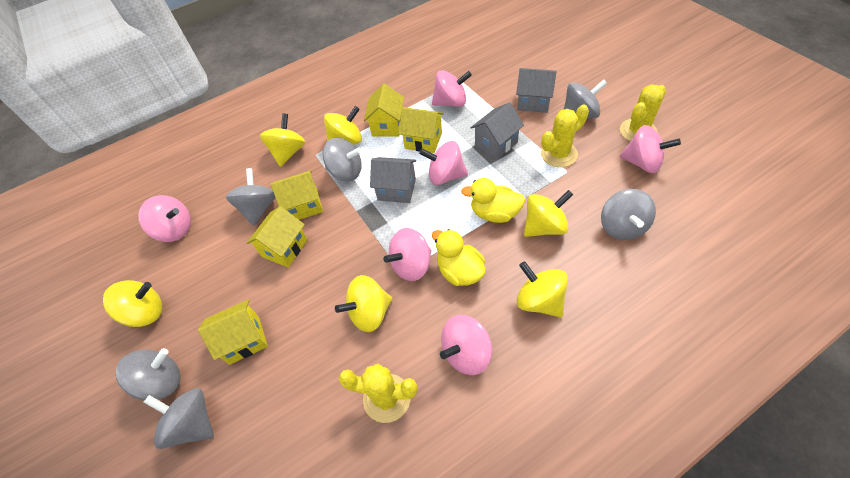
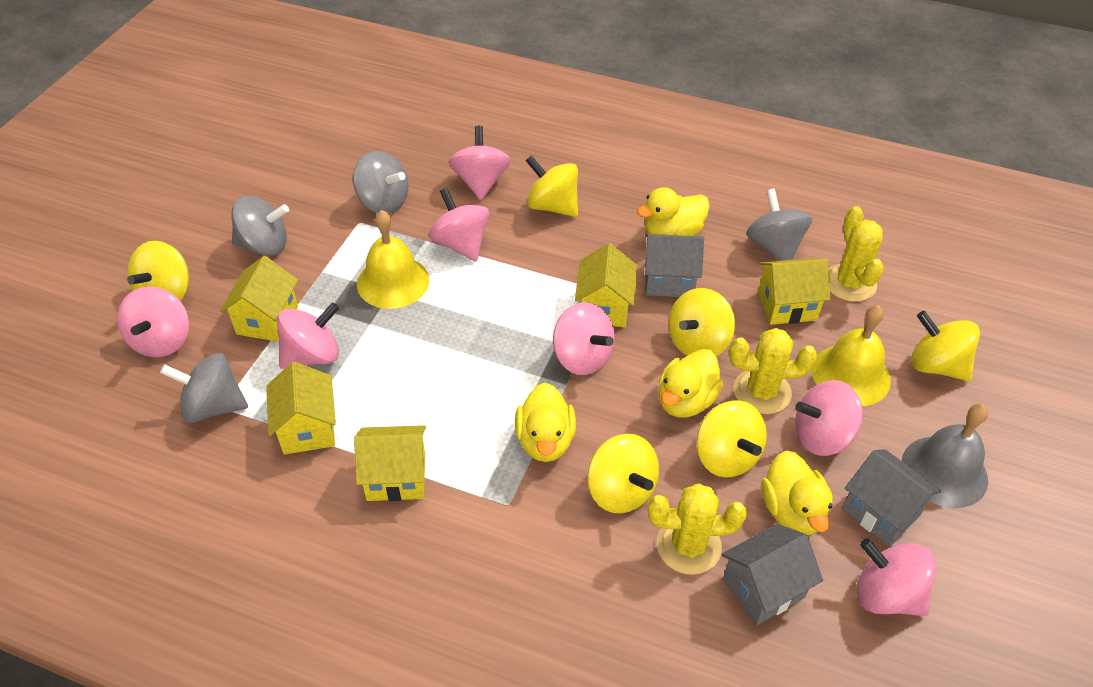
grey bell: 0 -> 1
grey spinning top: 6 -> 4
pink spinning top: 6 -> 7
yellow bell: 0 -> 2
yellow duck: 2 -> 4

